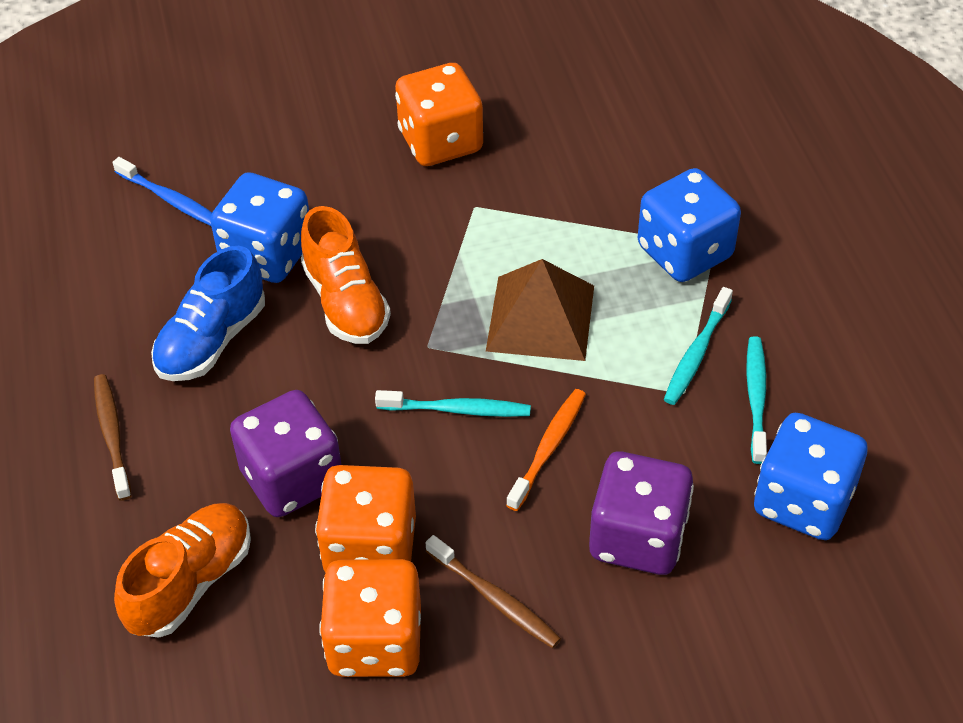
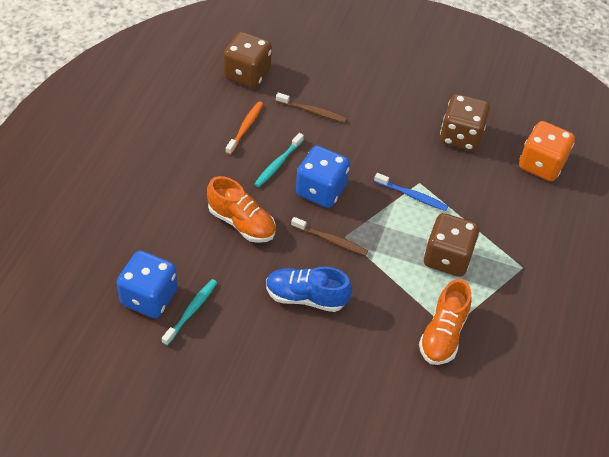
blue dice: 3 -> 2
brown dice: 0 -> 3
brown pyramid: 1 -> 0
orange dice: 3 -> 1
purple dice: 2 -> 0
turquoise toothbrush: 3 -> 2

